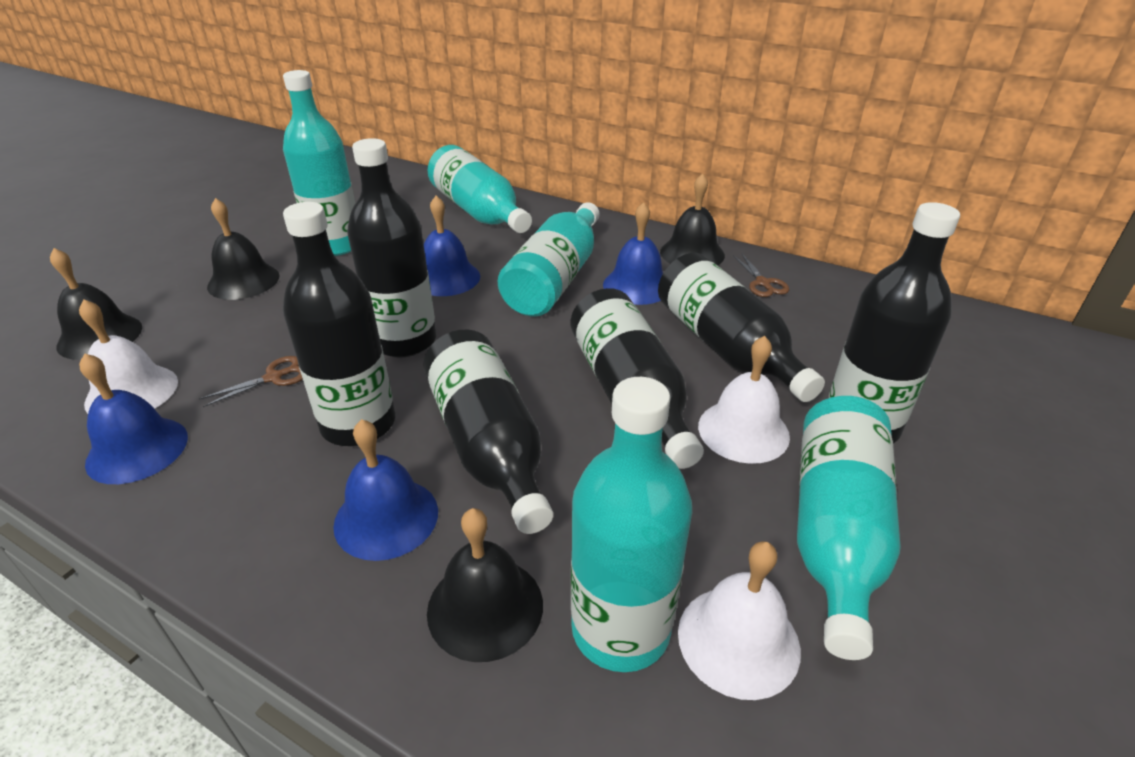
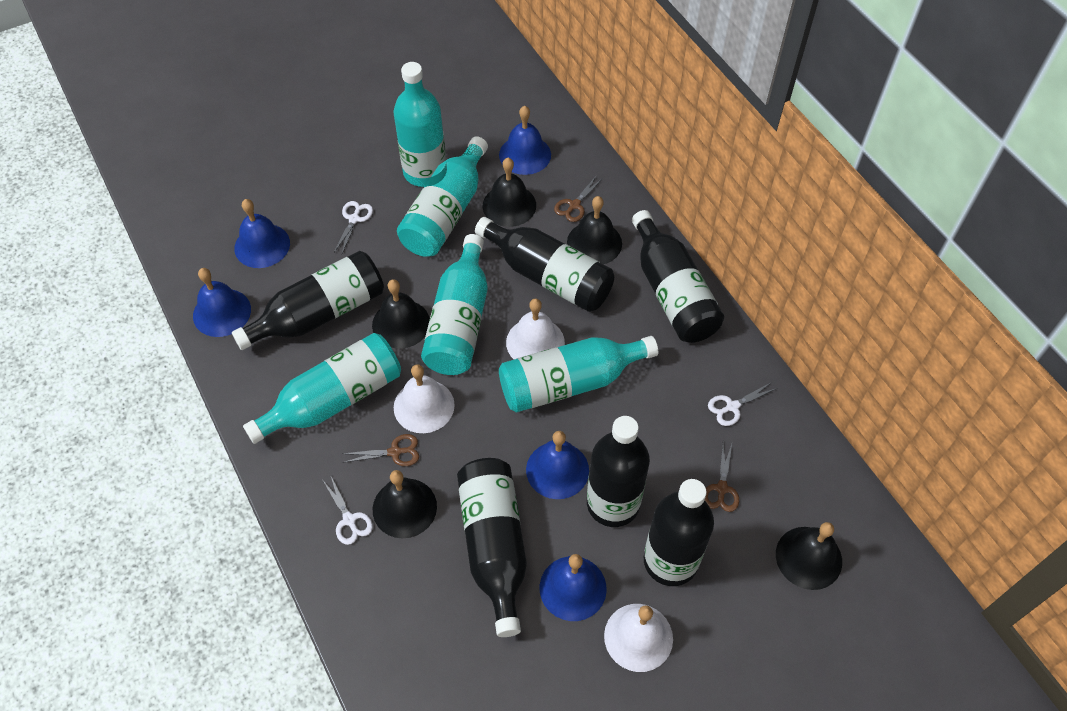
black bell: 4 -> 5
blue bell: 4 -> 5
brown scissors: 2 -> 3
white scissors: 0 -> 3

